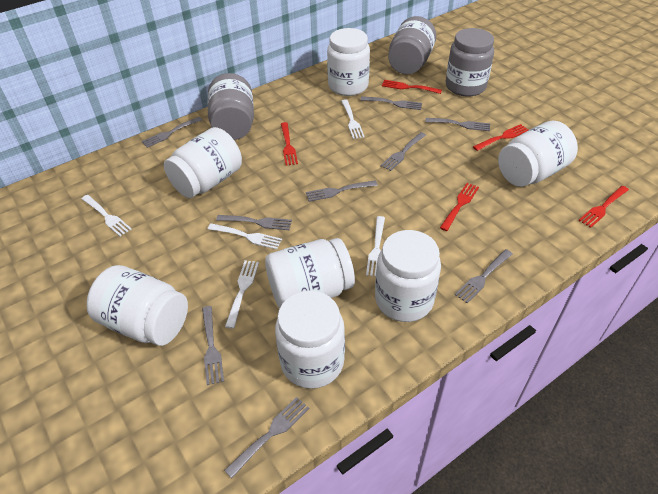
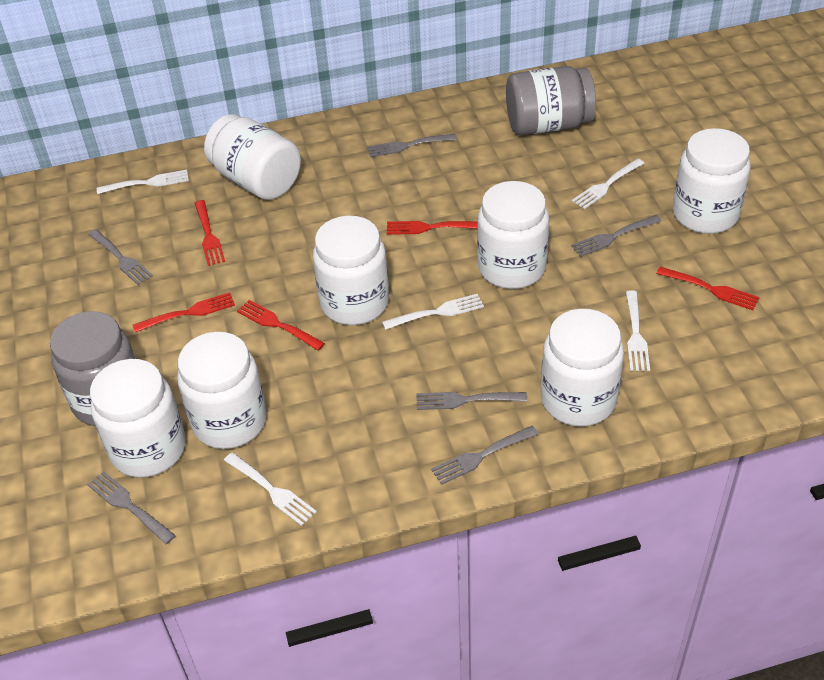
grey fork: 9 -> 6
grey jar: 3 -> 2

